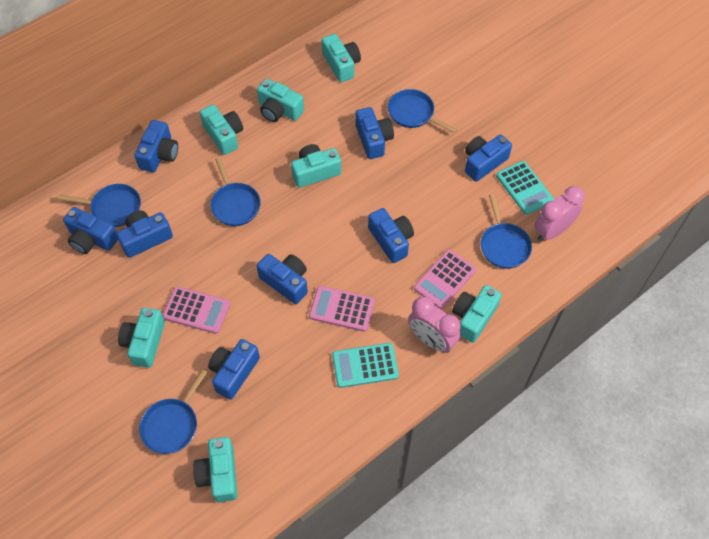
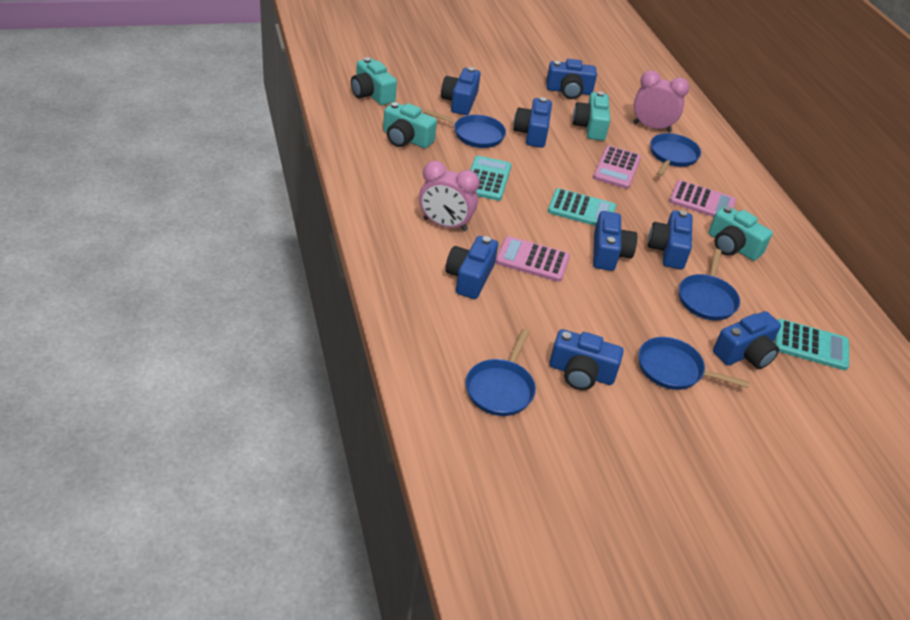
turquoise calculator: 2 -> 3
turquoise camera: 7 -> 4

